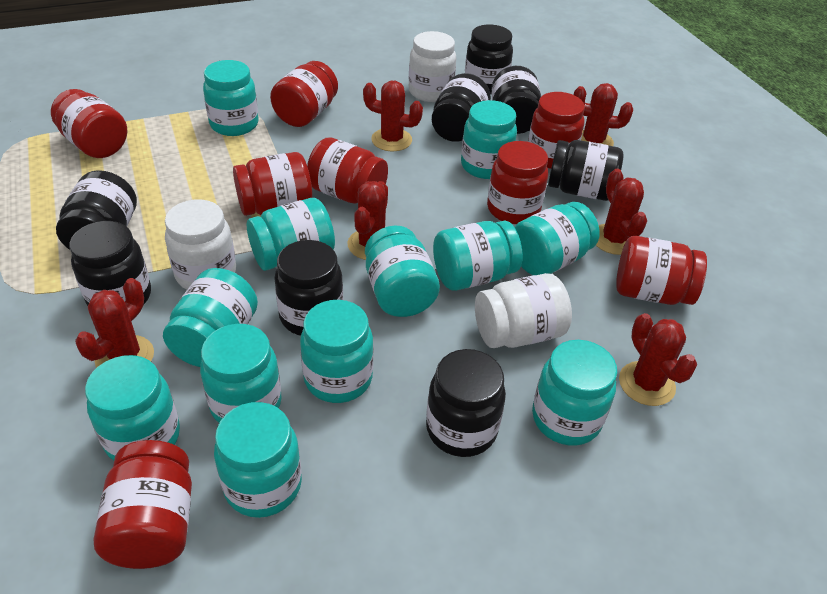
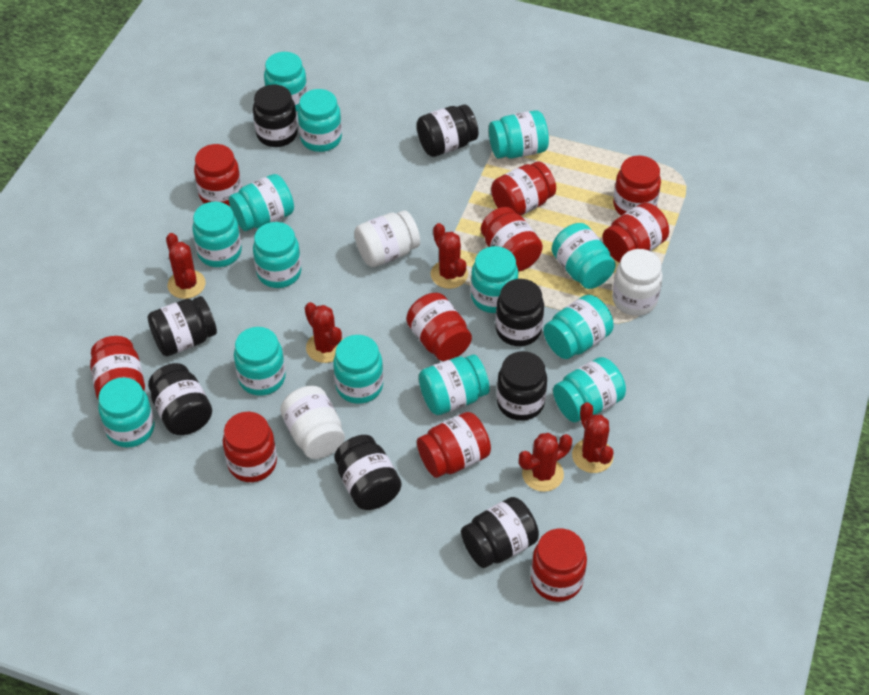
red cactus: 6 -> 5
red jar: 8 -> 10
turquoise jar: 12 -> 14

